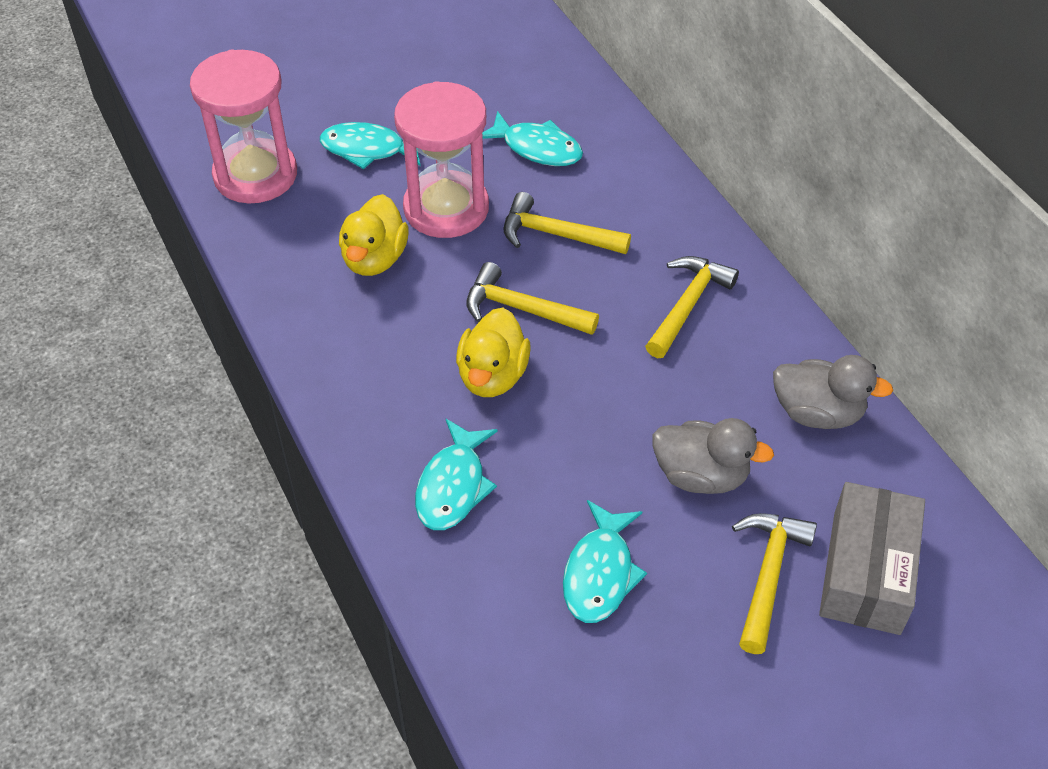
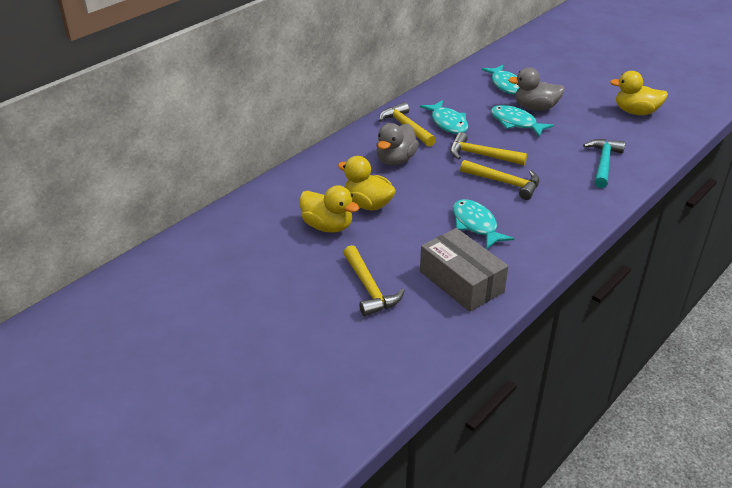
pink hourglass: 2 -> 0
turquoise hammer: 0 -> 1
yellow duck: 2 -> 3

